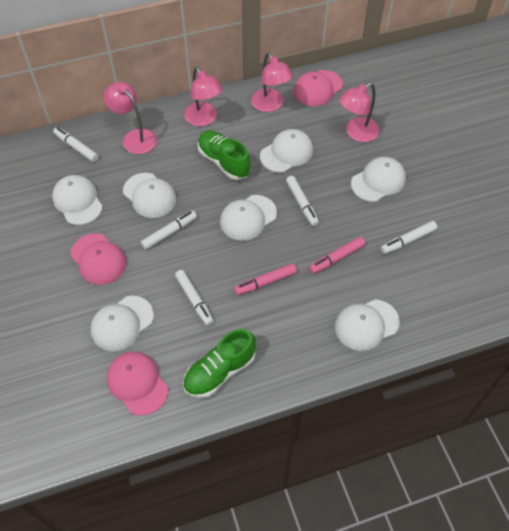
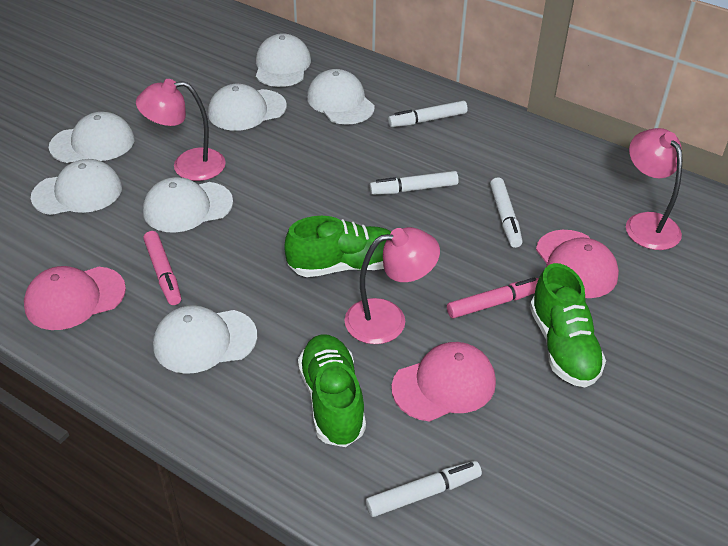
green shoe: 2 -> 3
pink lamp: 4 -> 3
white marker: 5 -> 4

